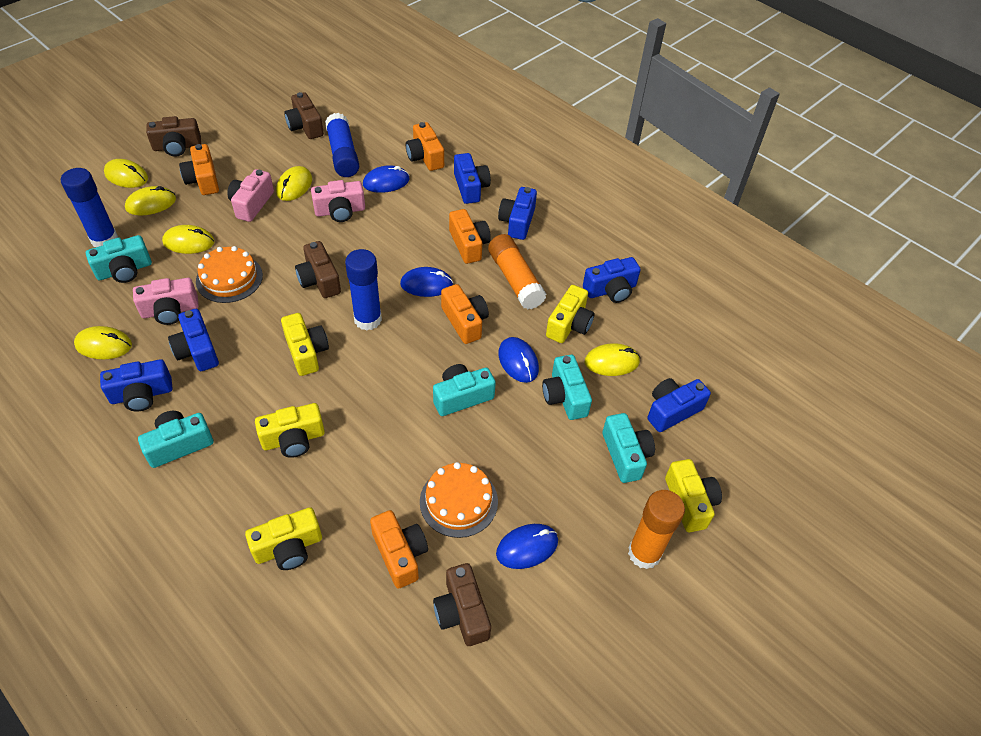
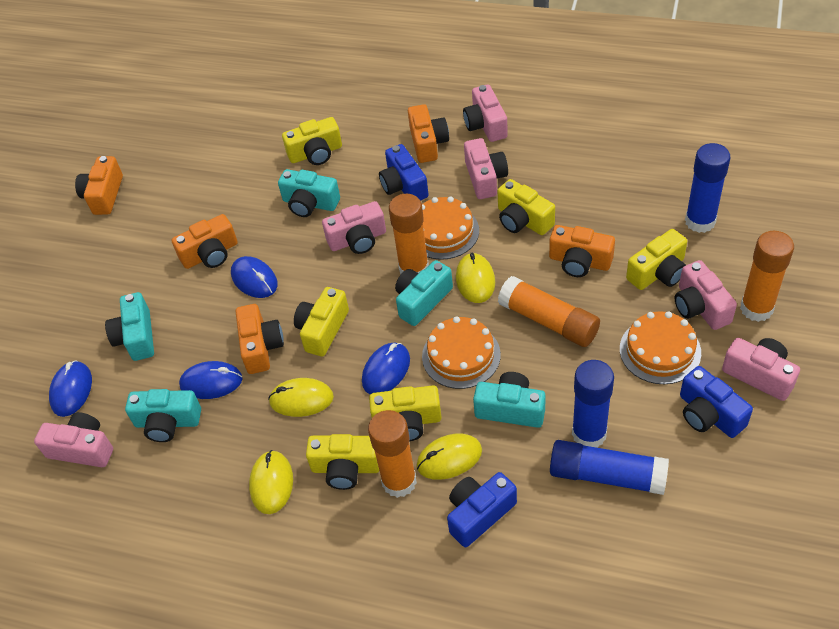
blue camera: 6 -> 3
brown camera: 4 -> 0
orange cake: 2 -> 3
orange glue stick: 2 -> 4
pink camera: 3 -> 6
yellow camera: 5 -> 6
yellow mouse: 6 -> 4

